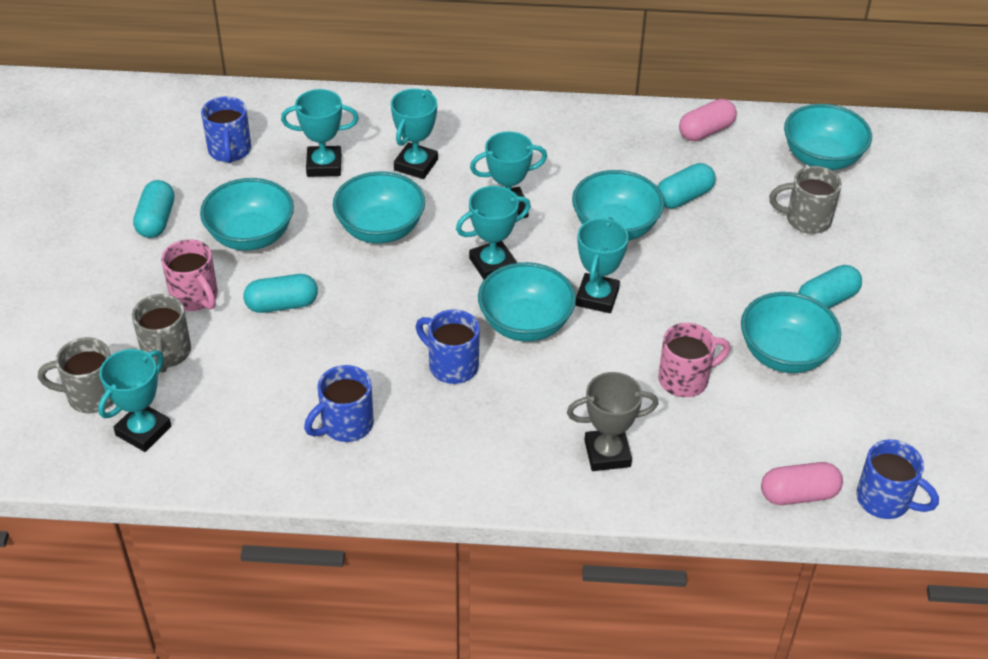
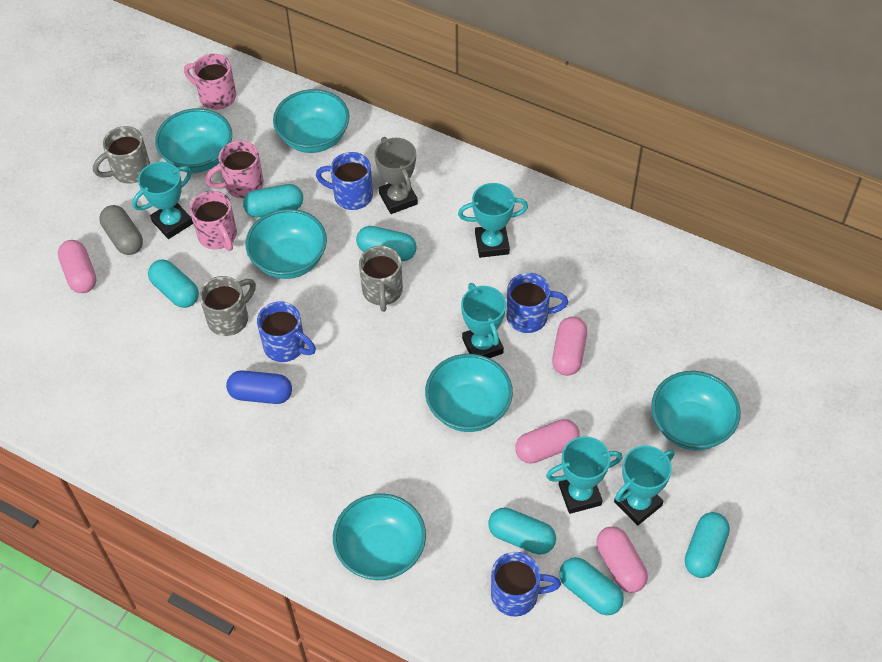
blue capsule: 0 -> 1
grey capsule: 0 -> 1
pink capsule: 2 -> 4
pink mug: 2 -> 3
turquoise capsule: 4 -> 6
turquoise trophy: 6 -> 5

